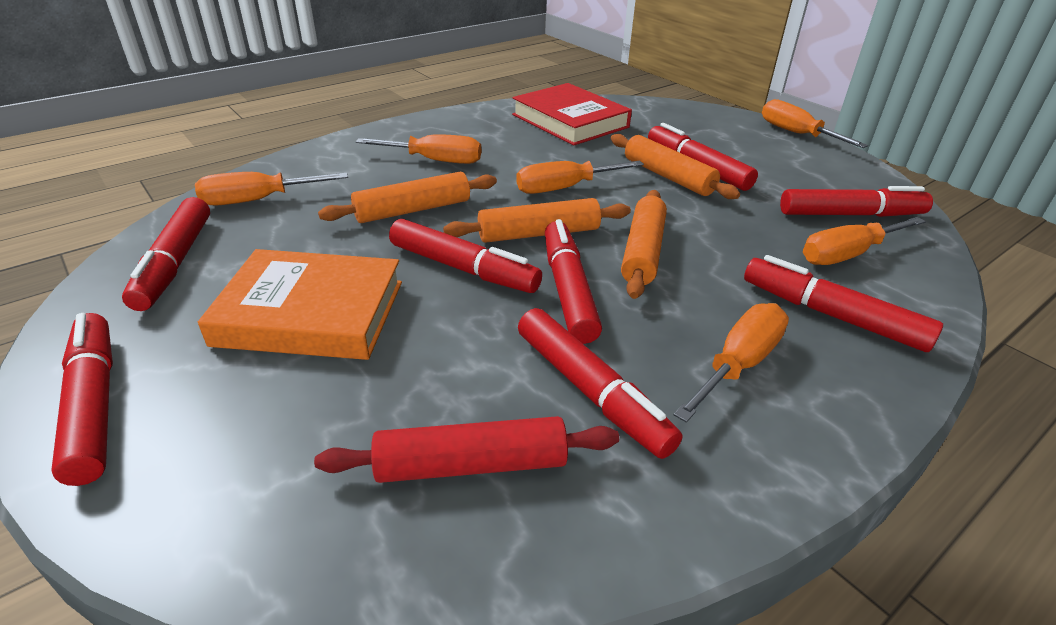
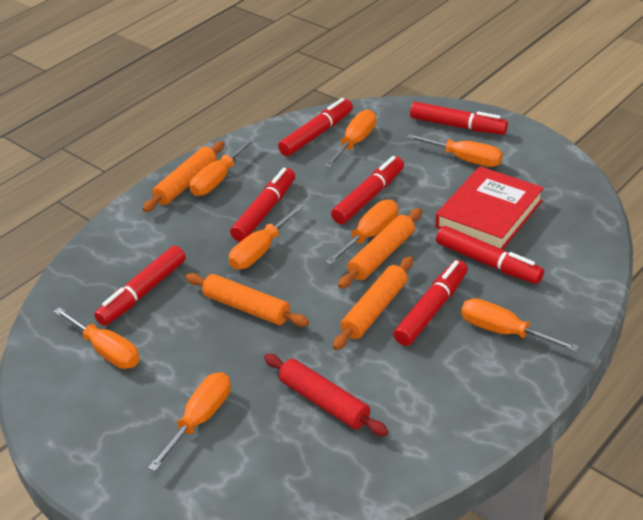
orange book: 1 -> 0
orange screwdriver: 6 -> 8
red marker: 8 -> 7

